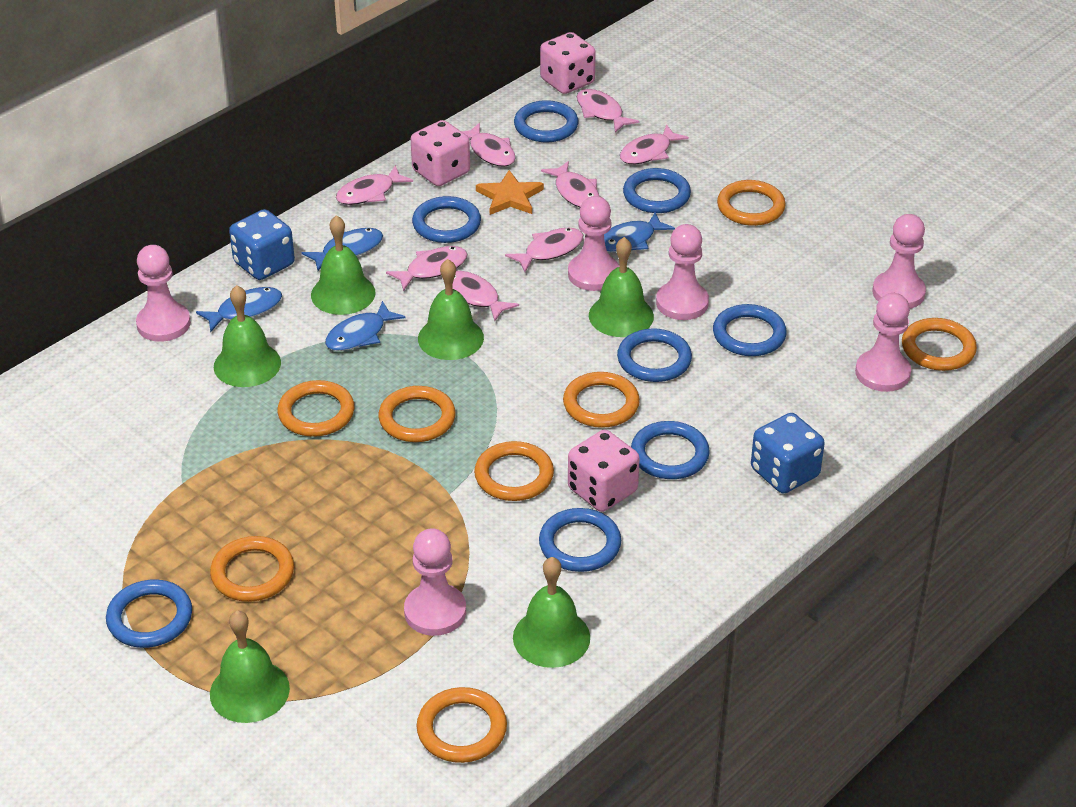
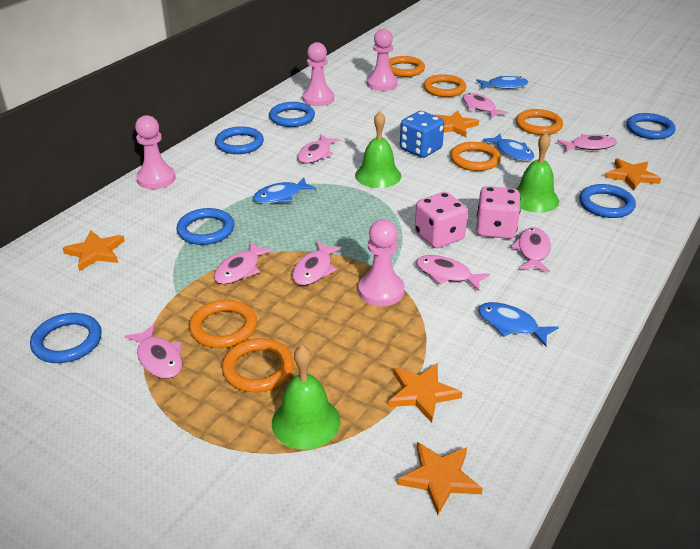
blue dice: 2 -> 1
blue ring: 8 -> 6
green bell: 6 -> 3
orange ring: 8 -> 6
orange star: 1 -> 5
pink dice: 3 -> 2
pink pawn: 6 -> 4

